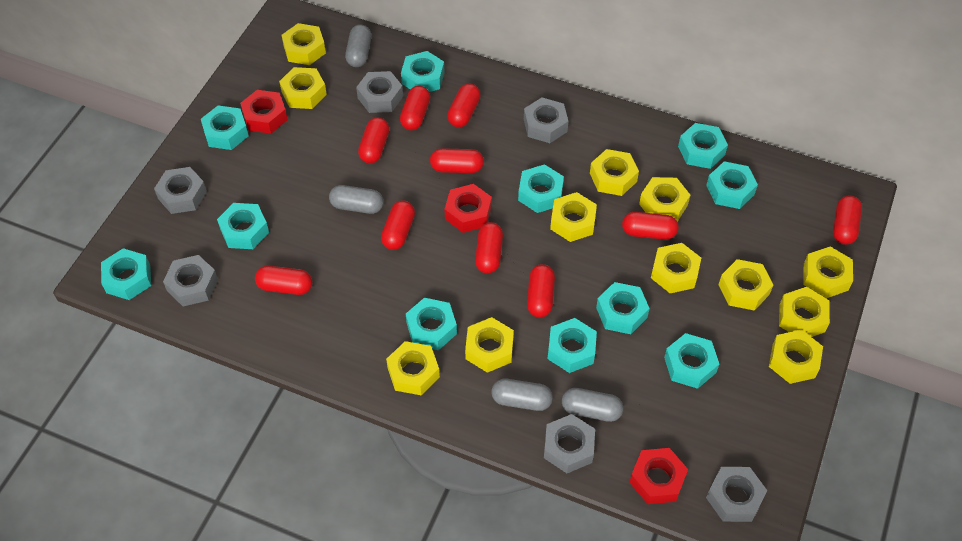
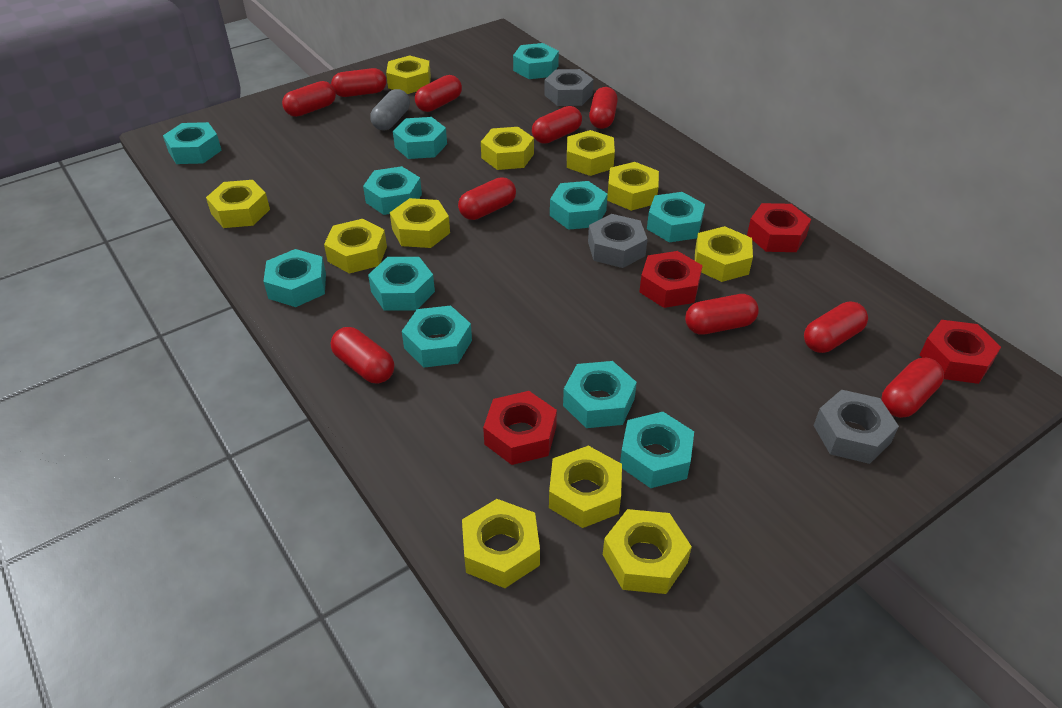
grey capsule: 4 -> 1
grey nut: 6 -> 3
red nut: 3 -> 4
yellow nut: 12 -> 11

